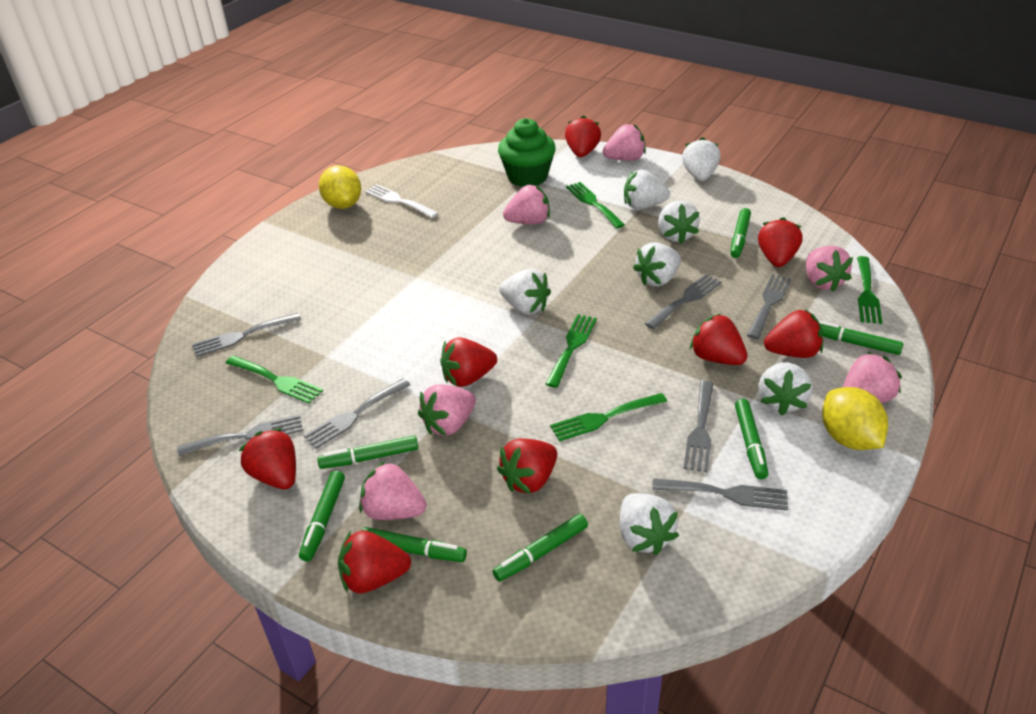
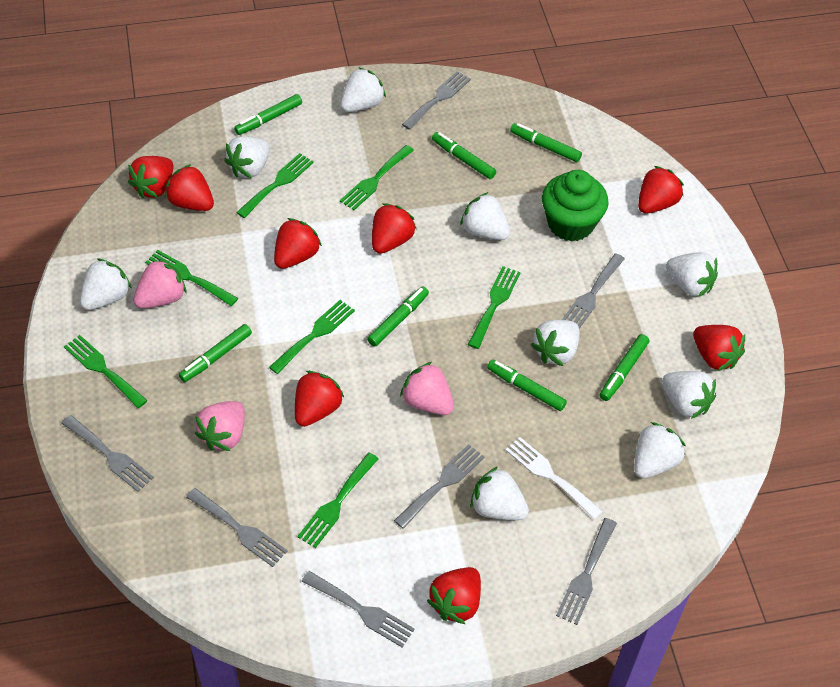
green fork: 5 -> 7
pink strawberry: 6 -> 3
white strawberry: 7 -> 9
yellow lemon: 2 -> 0

